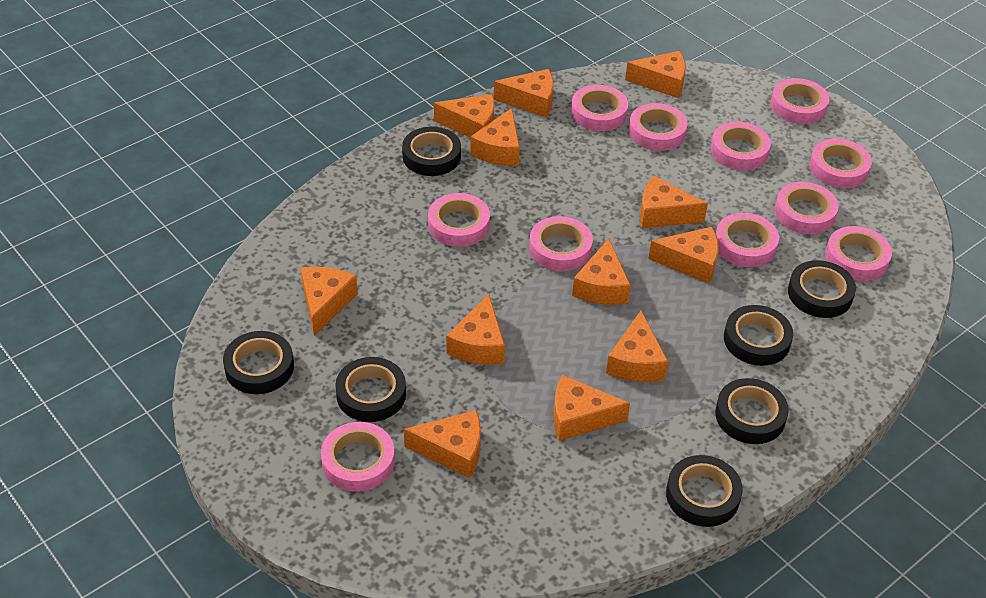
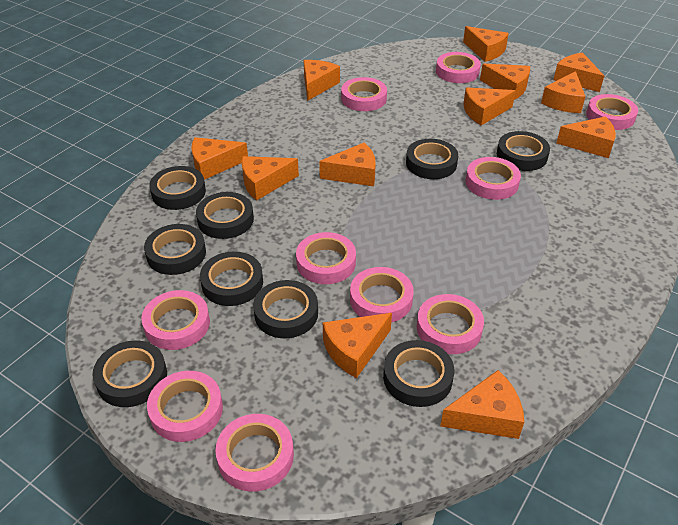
black tape: 7 -> 9
pink tape: 11 -> 10

